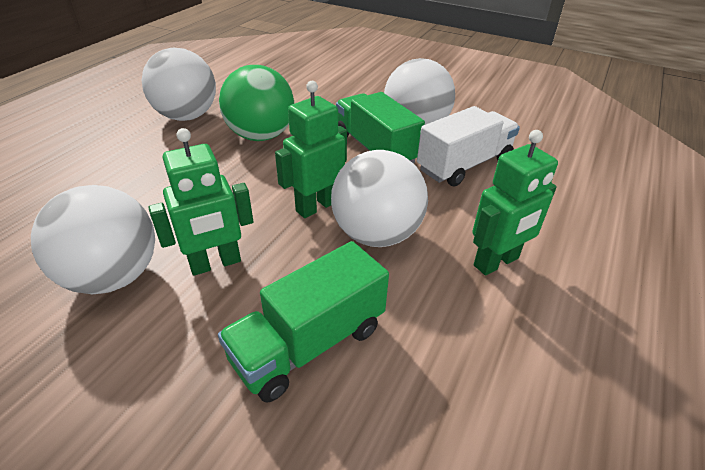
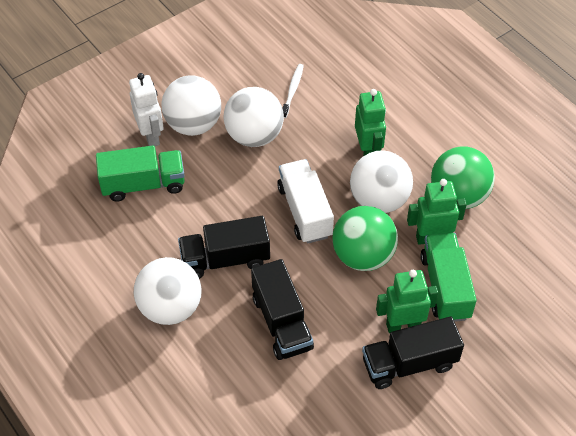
black truck: 0 -> 3
green ball: 1 -> 2
white robot: 0 -> 1
white toothbrush: 0 -> 1

